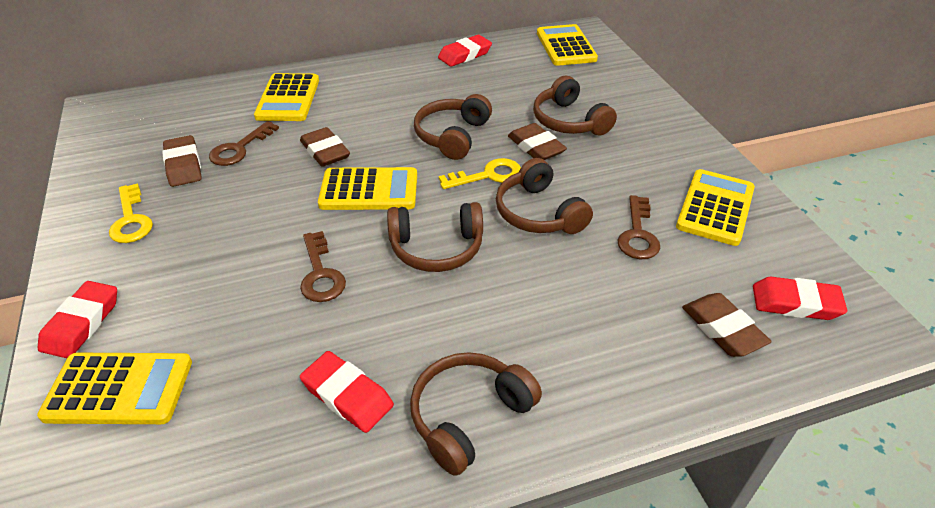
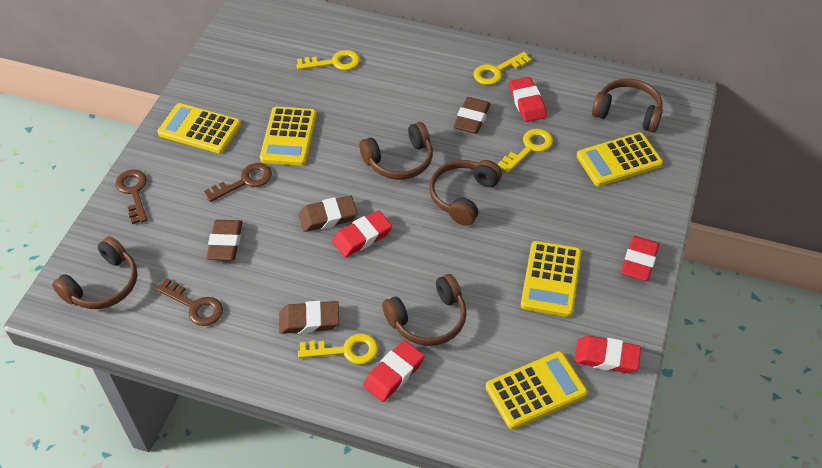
red eraser: 4 -> 5
yellow key: 2 -> 4

